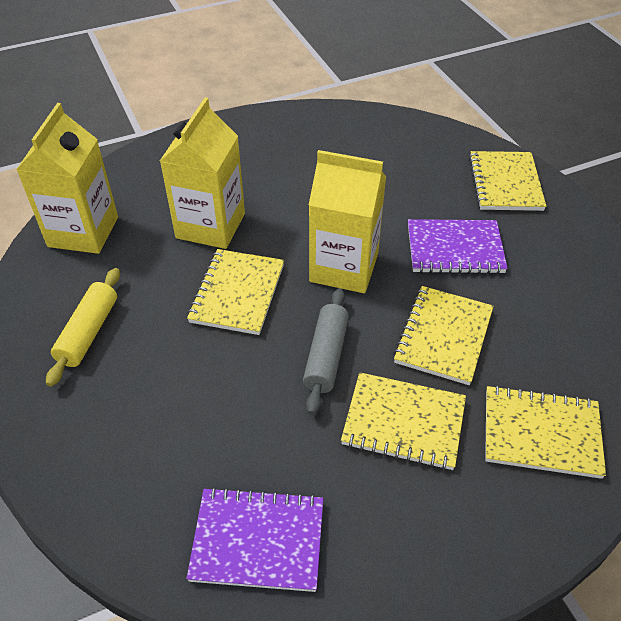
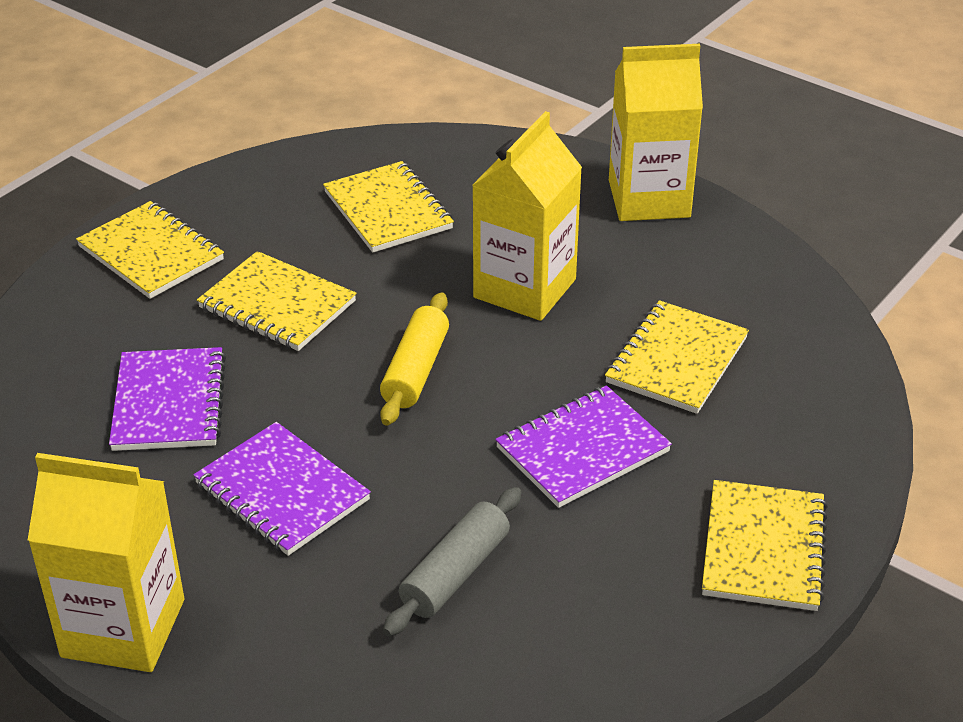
purple notebook: 2 -> 3

